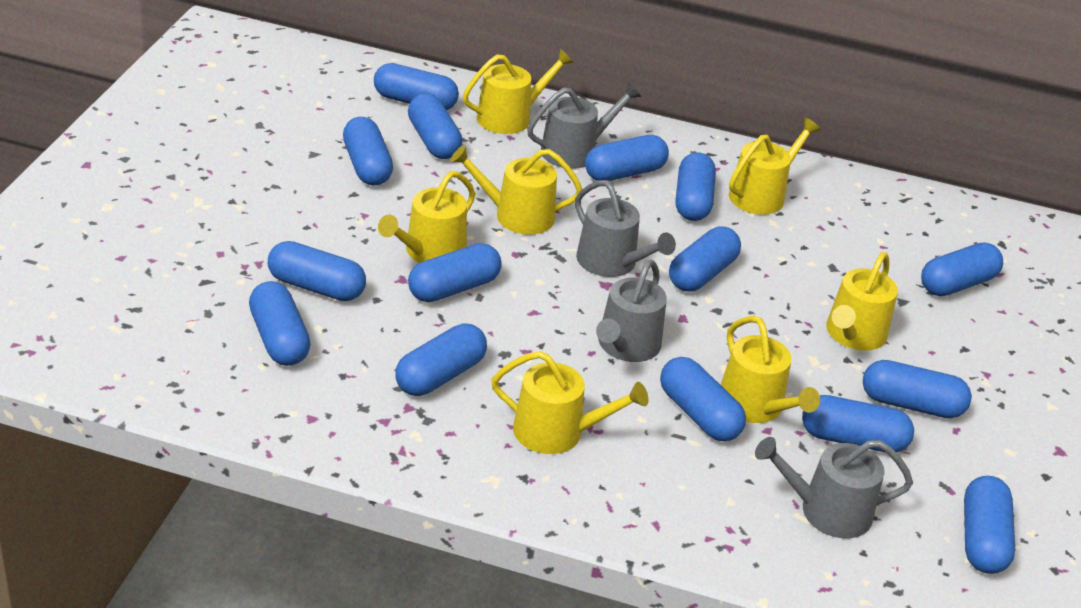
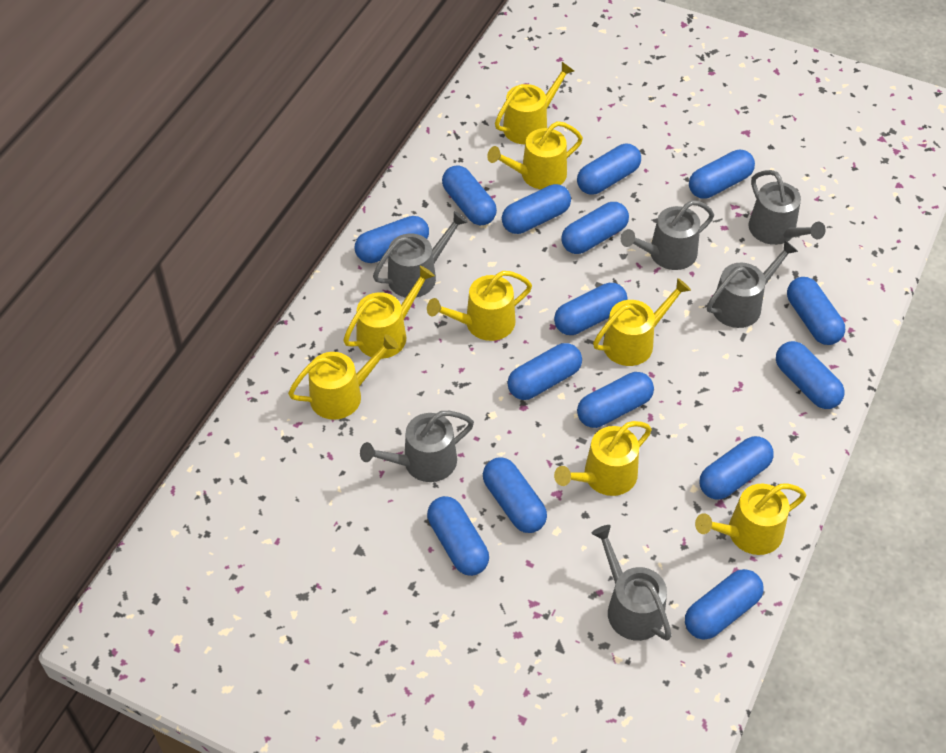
grey watering can: 4 -> 6
yellow watering can: 7 -> 8

